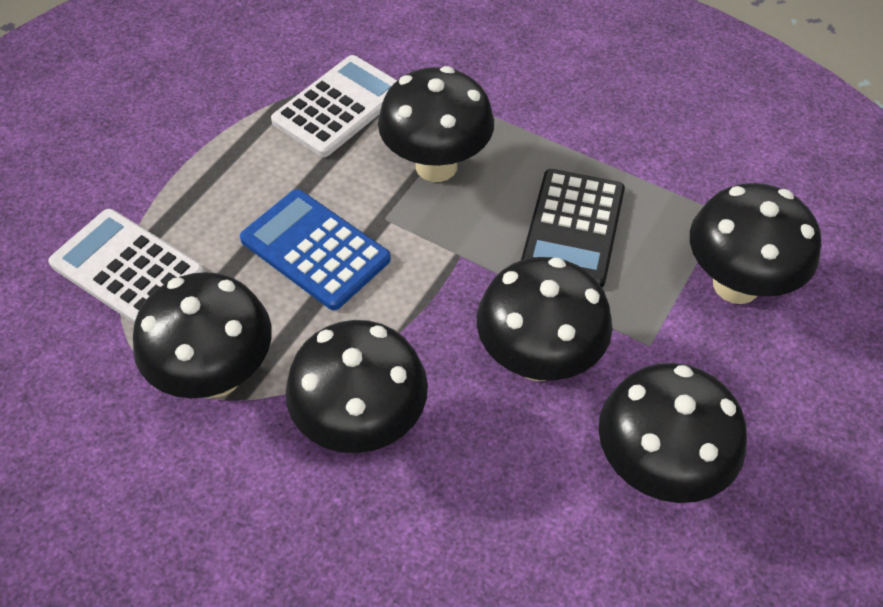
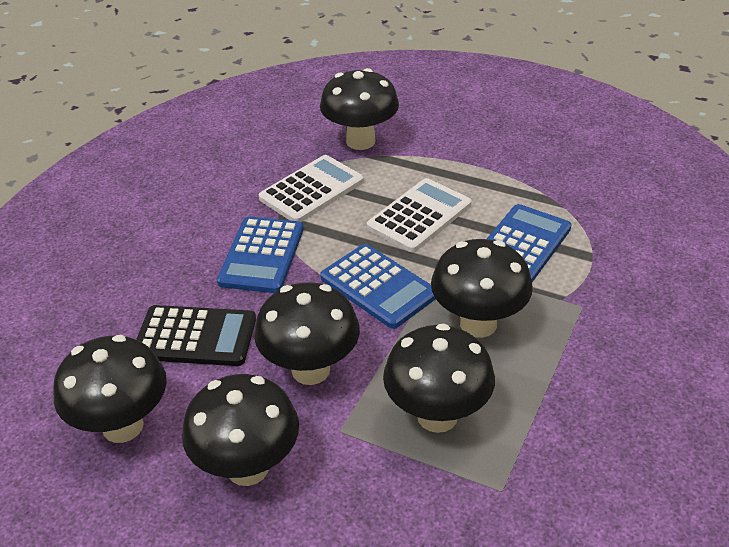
blue calculator: 1 -> 3

